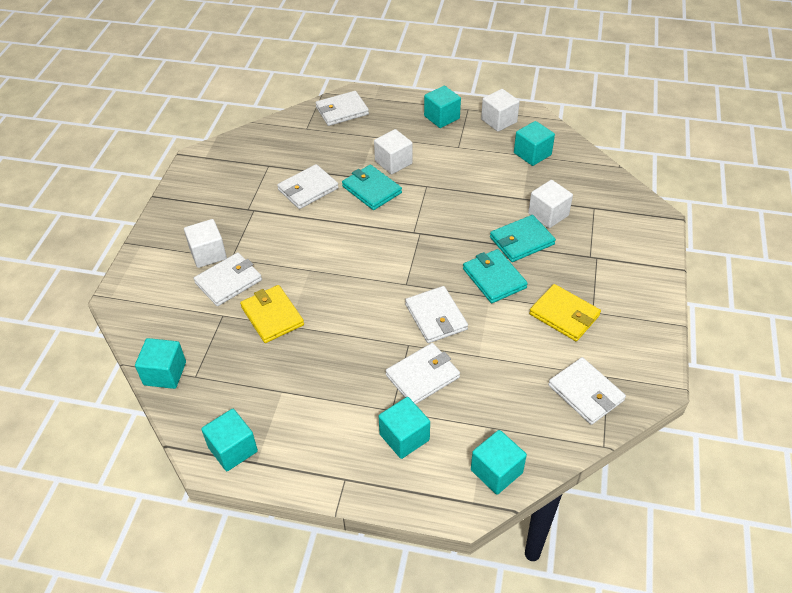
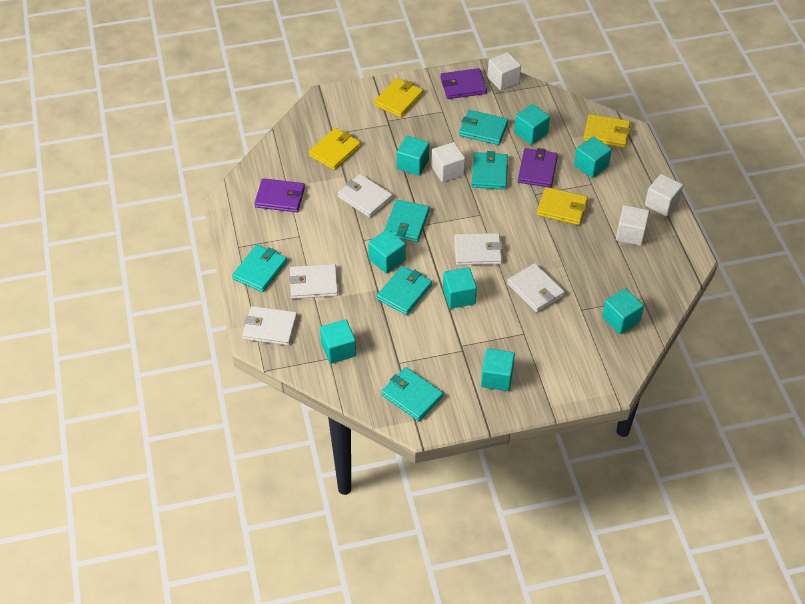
purple wallet: 0 -> 3
turquoise cube: 6 -> 8
turquoise wallet: 3 -> 6
white wallet: 6 -> 5
yellow wallet: 2 -> 4

